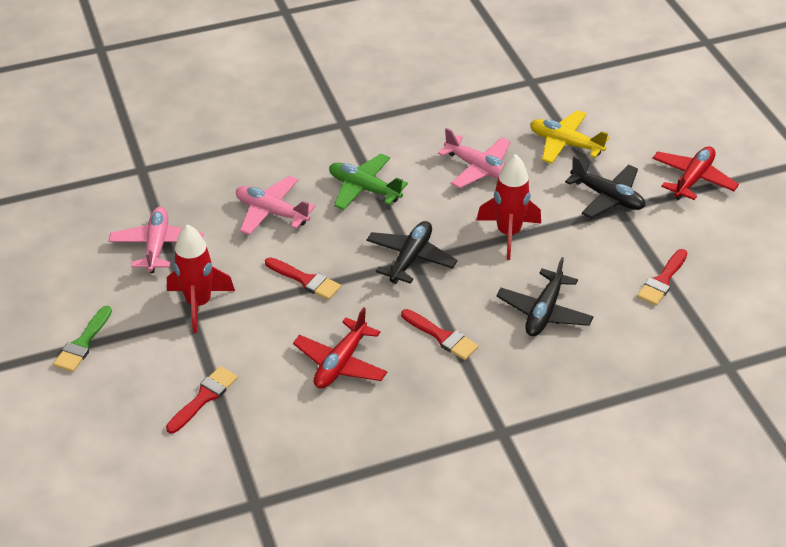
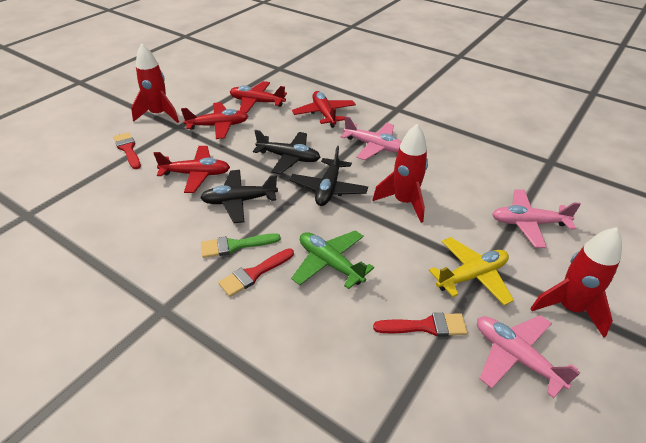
red brush: 4 -> 3
red plane: 2 -> 4
red rocket: 2 -> 3

